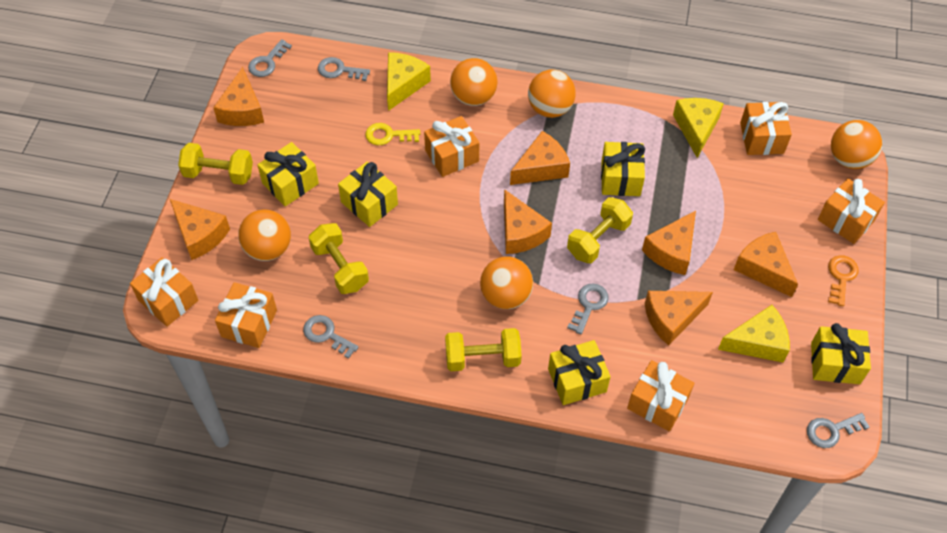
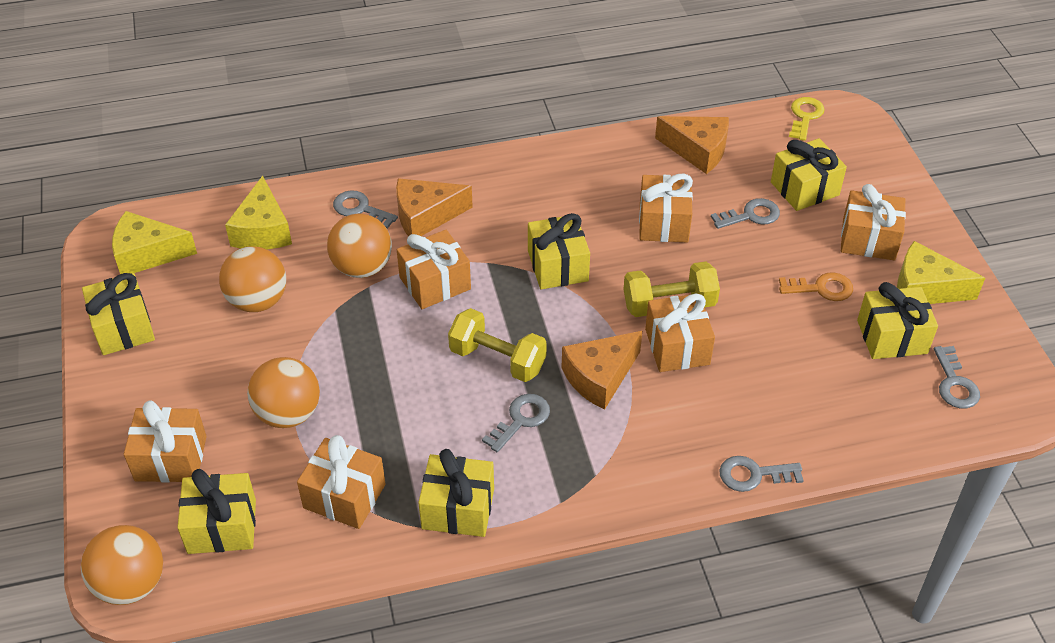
orange ball: 5 -> 4
orange cheese: 7 -> 3
yellow dumbbell: 4 -> 2
yellow gift: 5 -> 6

